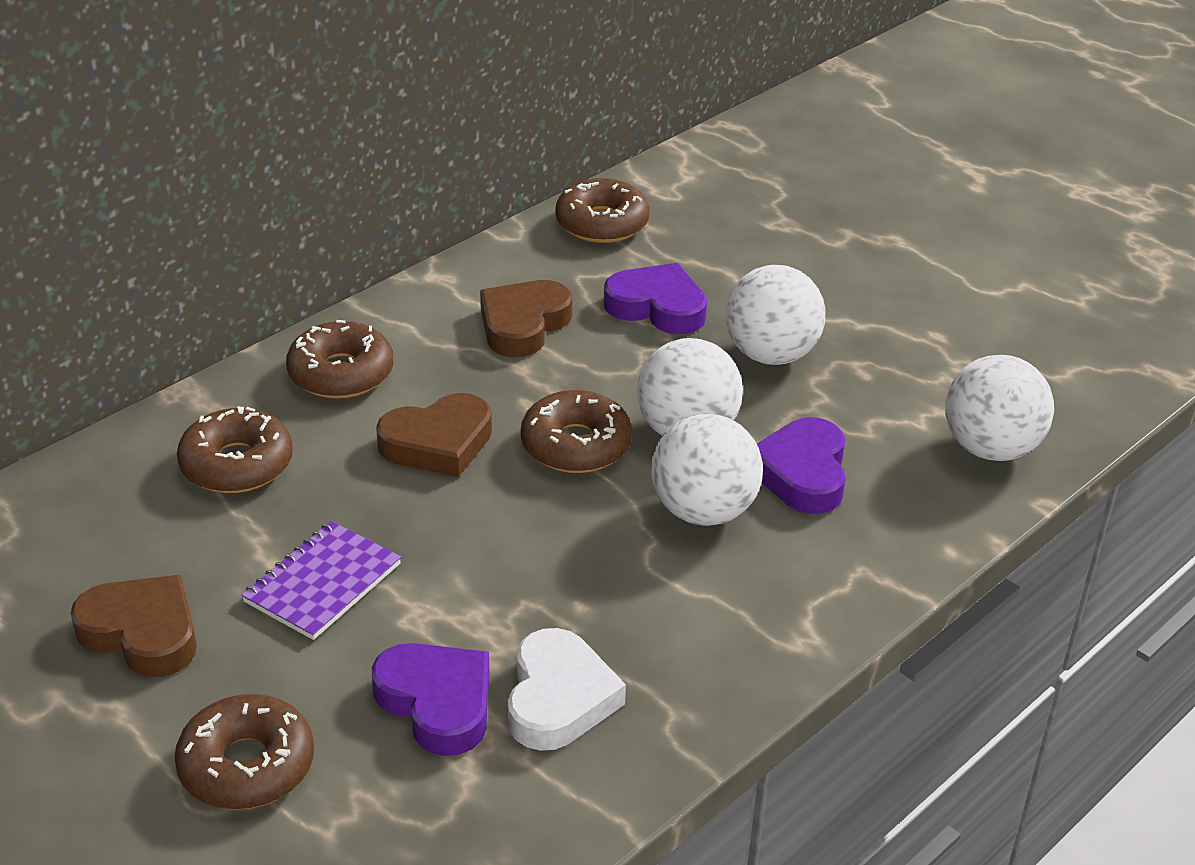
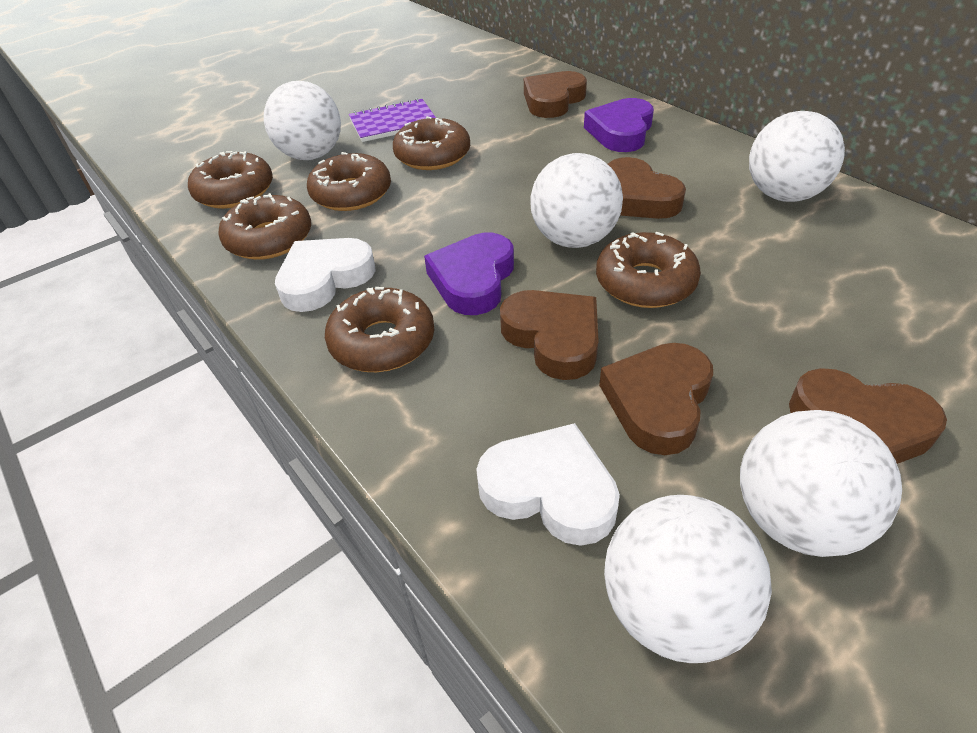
brown donut: 5 -> 6
brown heart: 3 -> 5
purple heart: 3 -> 2
white ball: 4 -> 5
white heart: 1 -> 2

